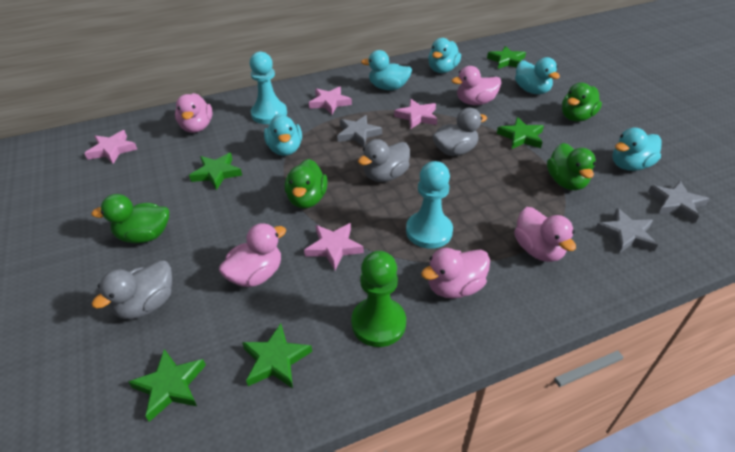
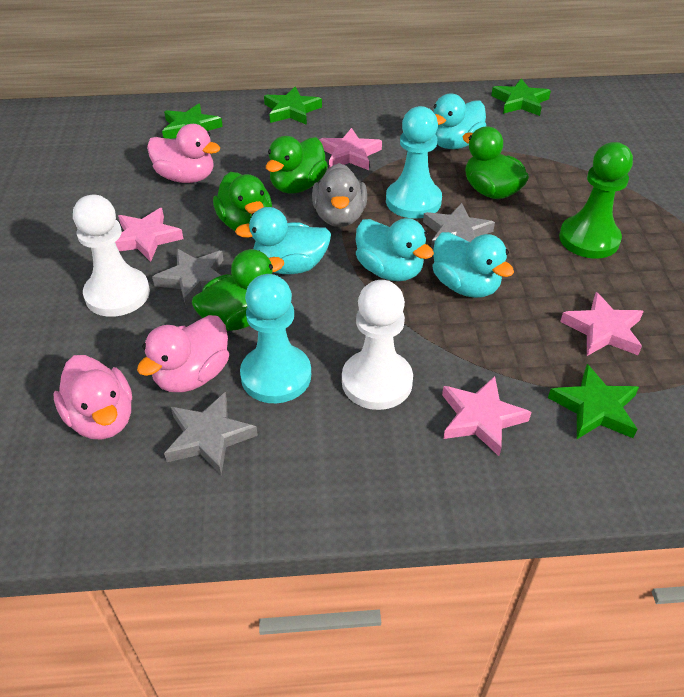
green star: 5 -> 4
grey duck: 3 -> 1
pink duck: 5 -> 3
turquoise duck: 5 -> 4
white pawn: 0 -> 2

